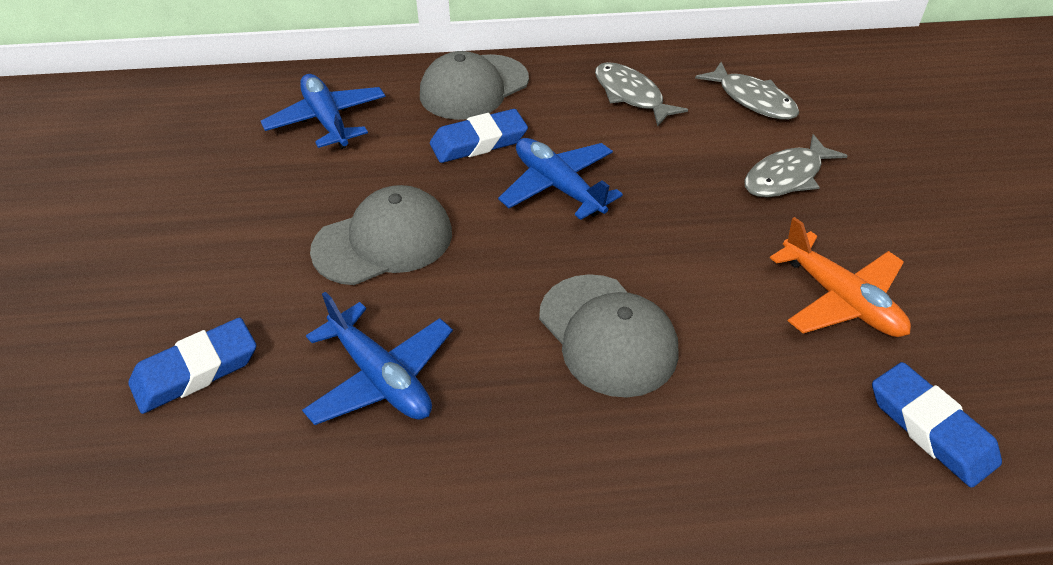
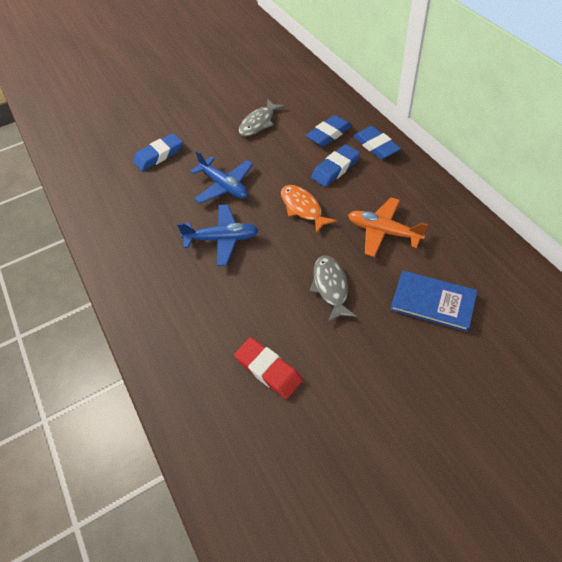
blue book: 0 -> 1
blue eraser: 3 -> 4
blue plane: 3 -> 2
grey cap: 3 -> 0
grey fish: 3 -> 2
orange fish: 0 -> 1
red eraser: 0 -> 1

